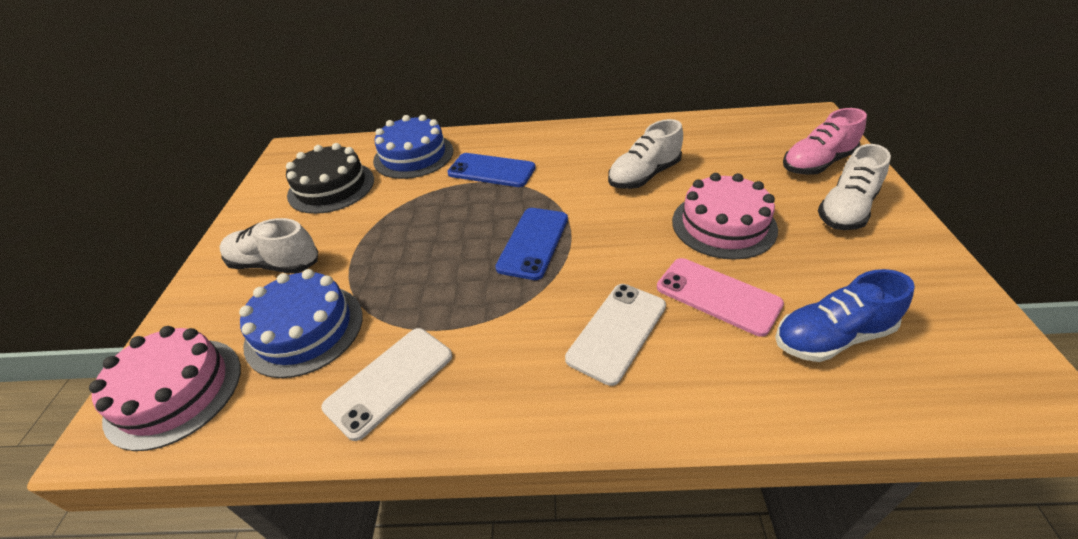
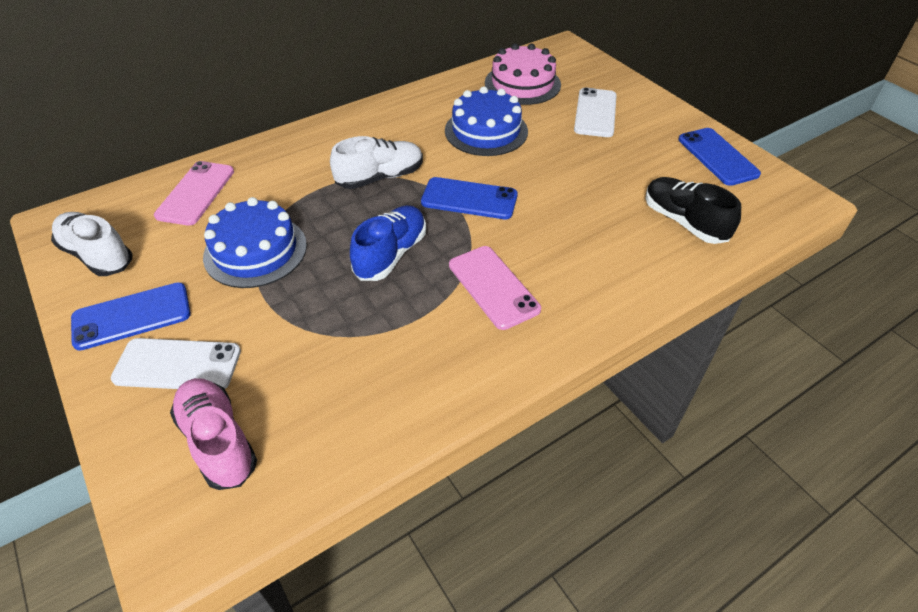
black cake: 1 -> 0
black shoe: 0 -> 1
blue phone: 2 -> 3
pink cake: 2 -> 1
pink phone: 1 -> 2
white shoe: 3 -> 2

